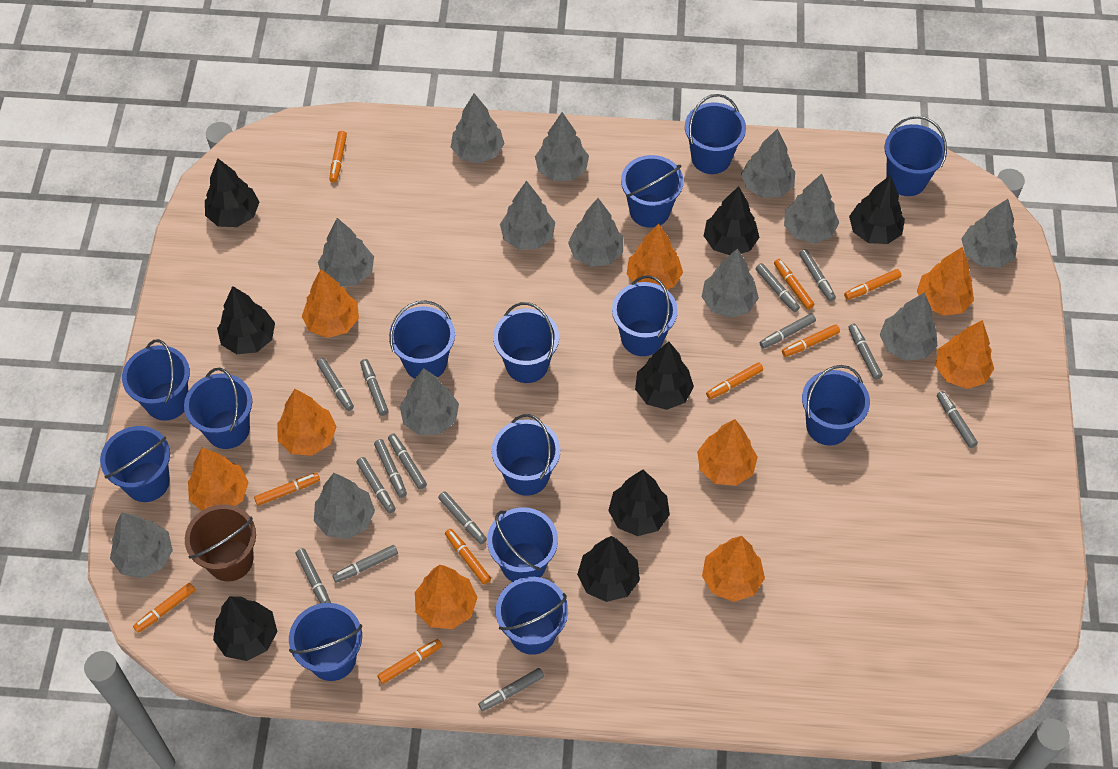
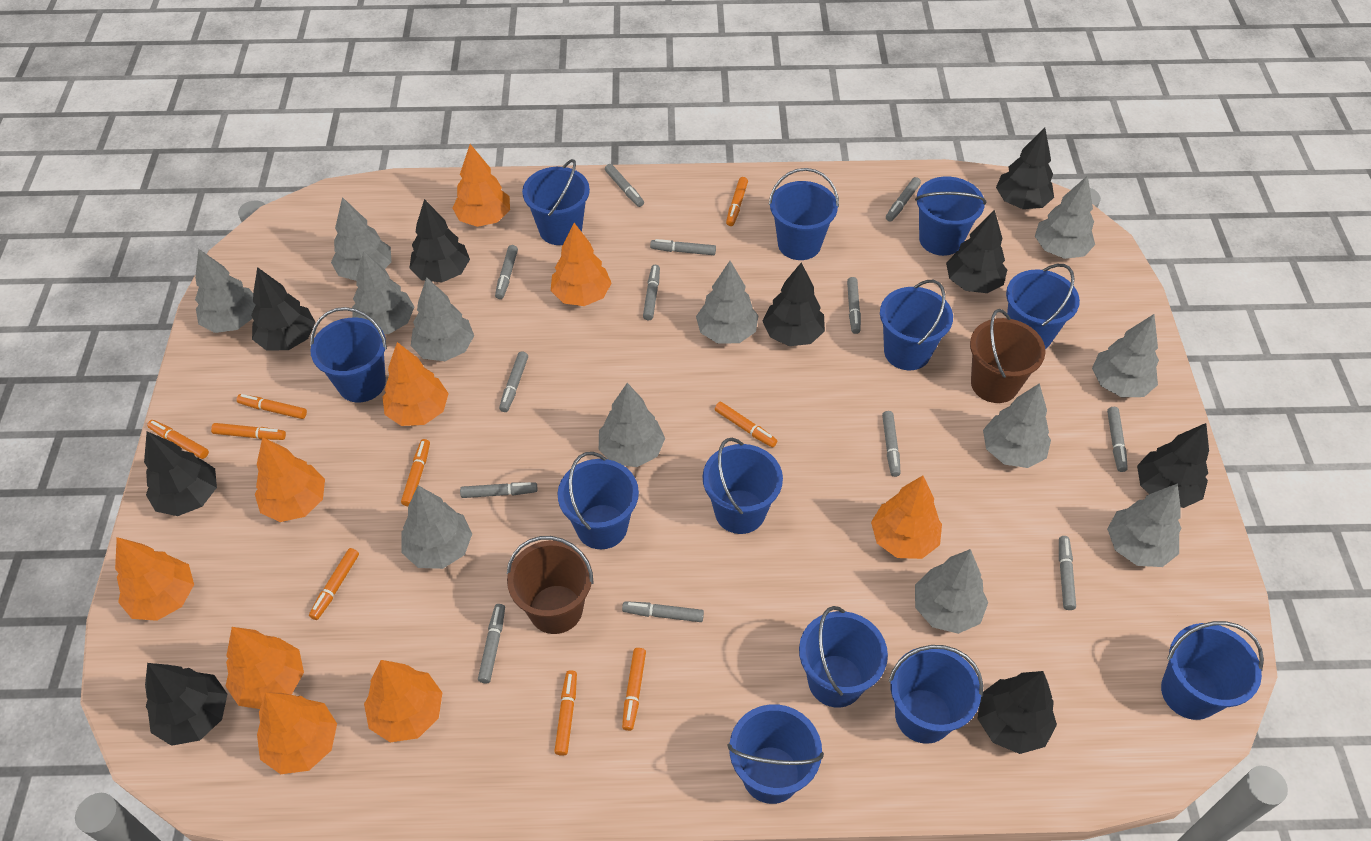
black tree: 8 -> 9
blue bucket: 14 -> 12
brown bucket: 1 -> 2
grey marker: 14 -> 13
grey tree: 13 -> 12

